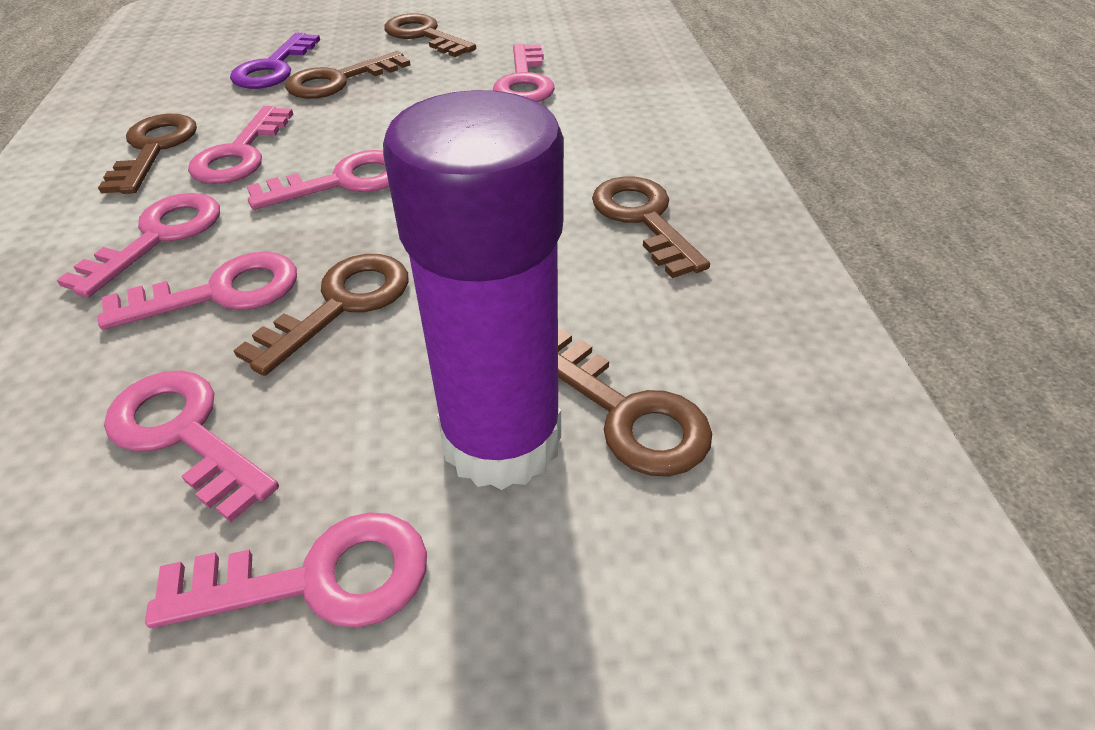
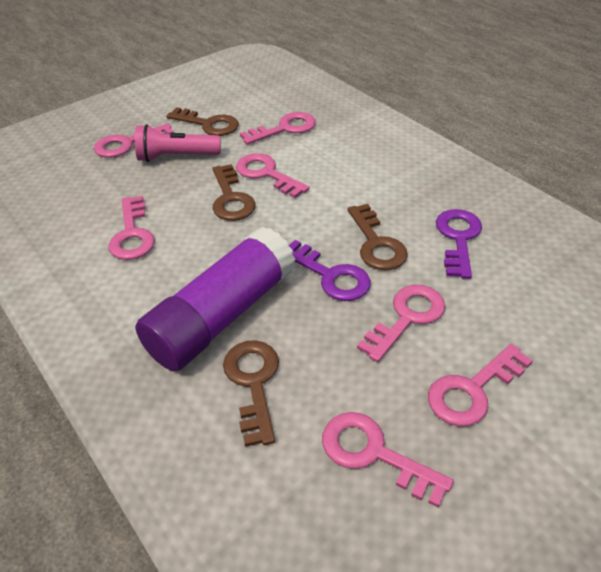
brown key: 6 -> 4
pink flashlight: 0 -> 1
purple key: 1 -> 2

